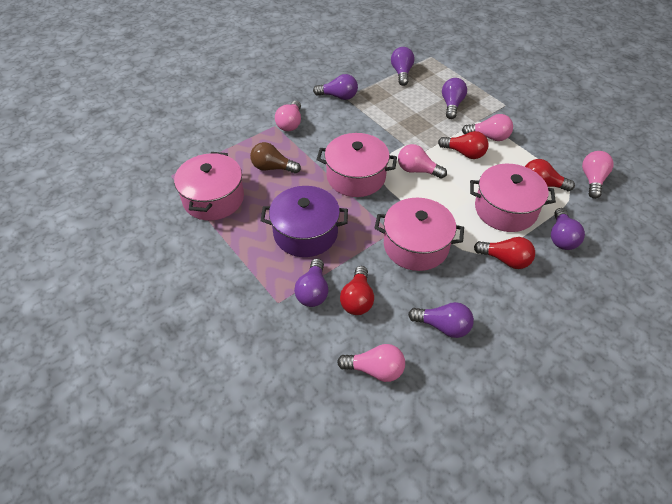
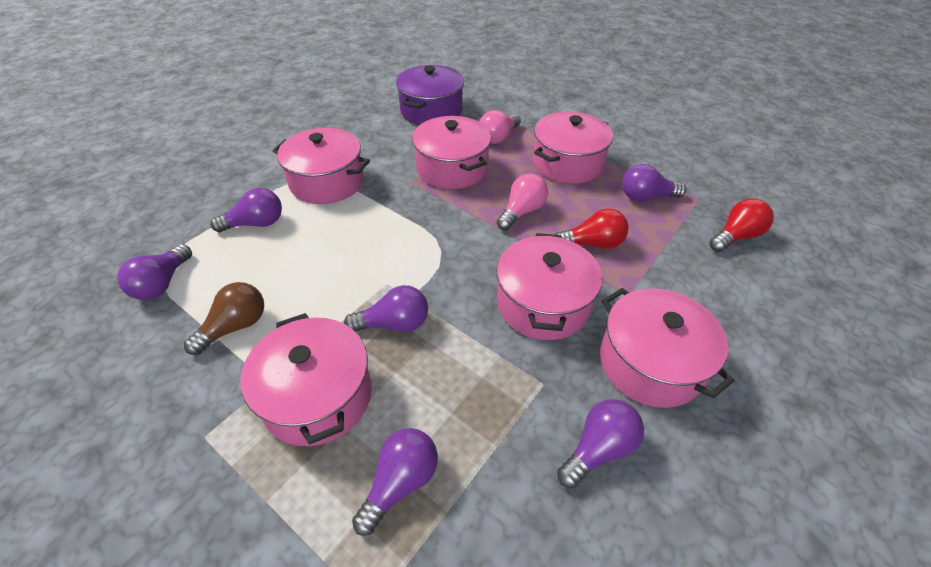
pink light bulb: 5 -> 2
pink pot: 4 -> 6
red light bulb: 4 -> 2

